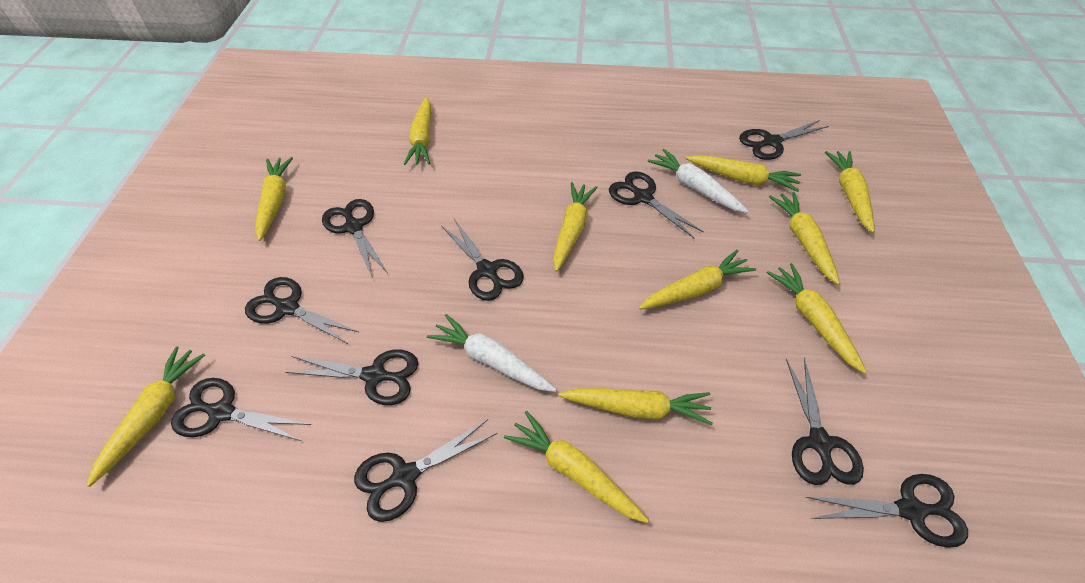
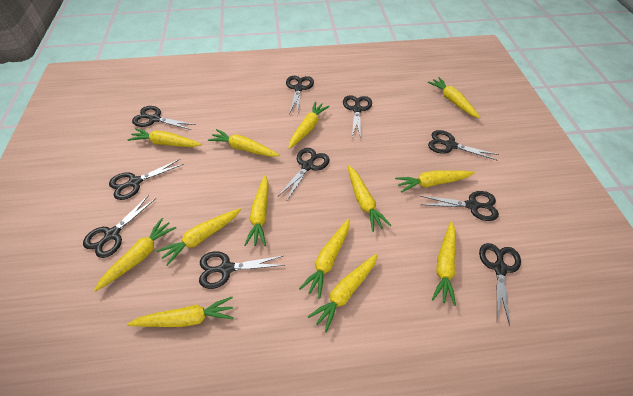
white carrot: 2 -> 0
yellow carrot: 11 -> 13

